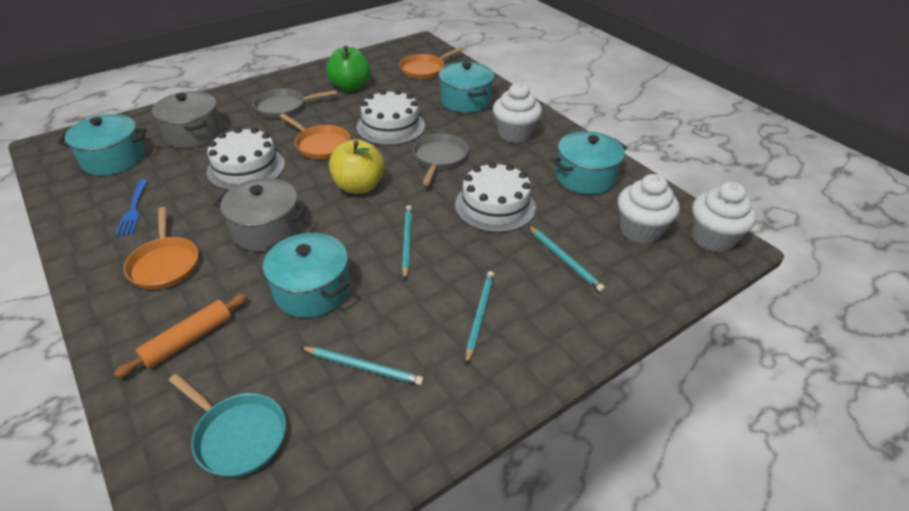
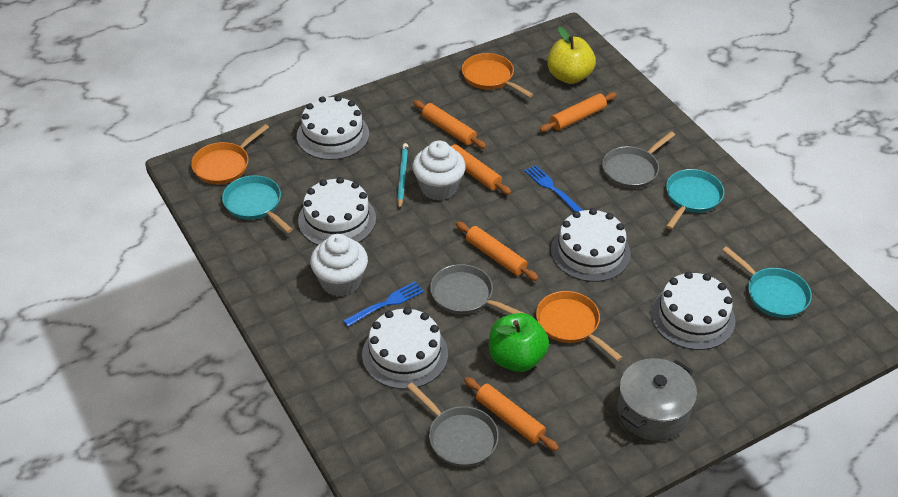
blue fork: 1 -> 2
grey pan: 2 -> 3
grey pot: 2 -> 1
orange rolling pin: 1 -> 5
turquoise pan: 1 -> 3
turquoise pencil: 4 -> 1
turquoise pot: 4 -> 0
white cake: 3 -> 5
white cupcake: 3 -> 2

